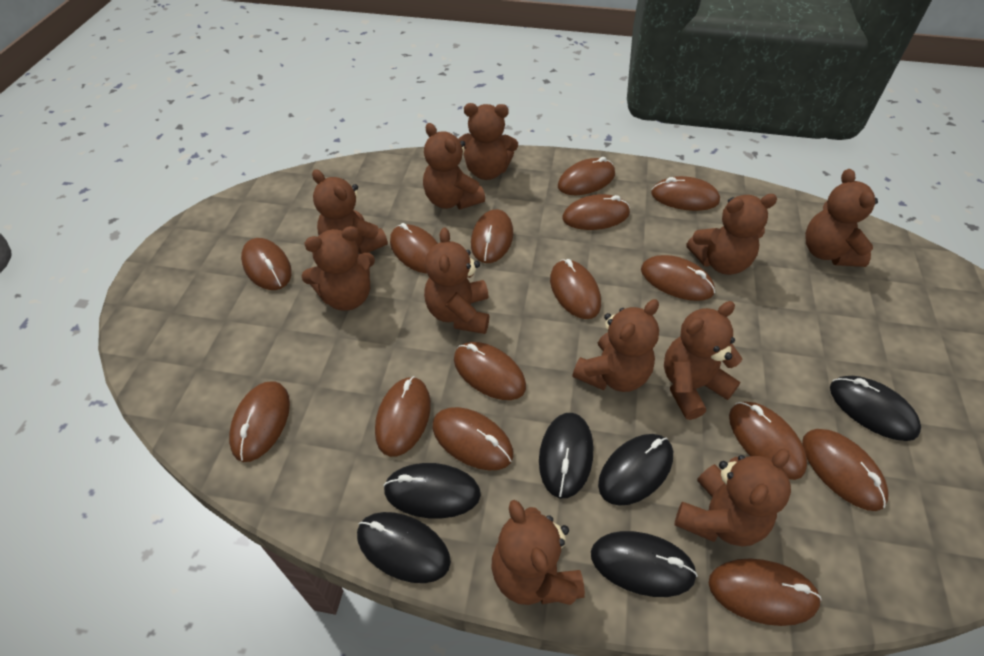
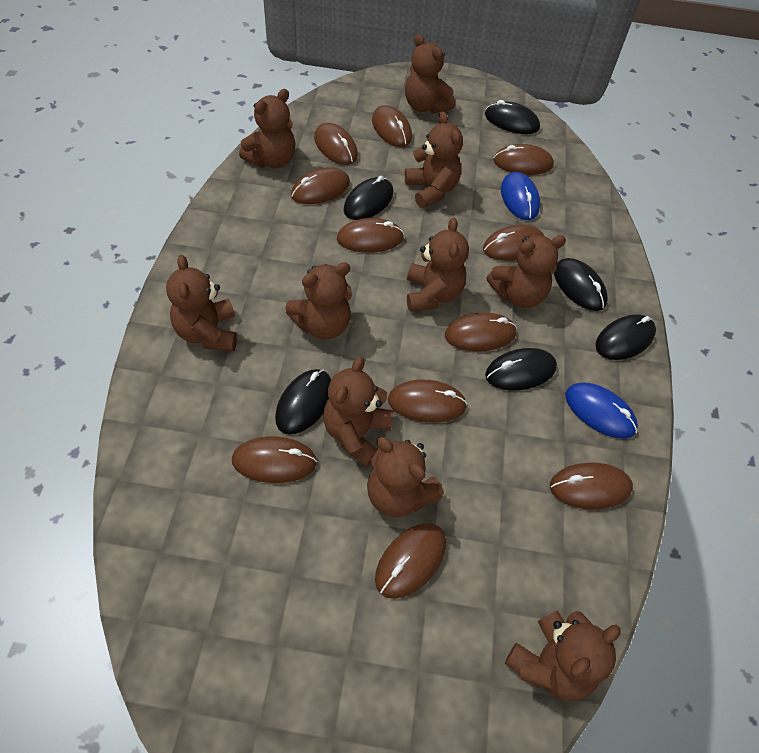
blue mouse: 0 -> 2
brown mouse: 15 -> 11
brown teddy bear: 11 -> 10

